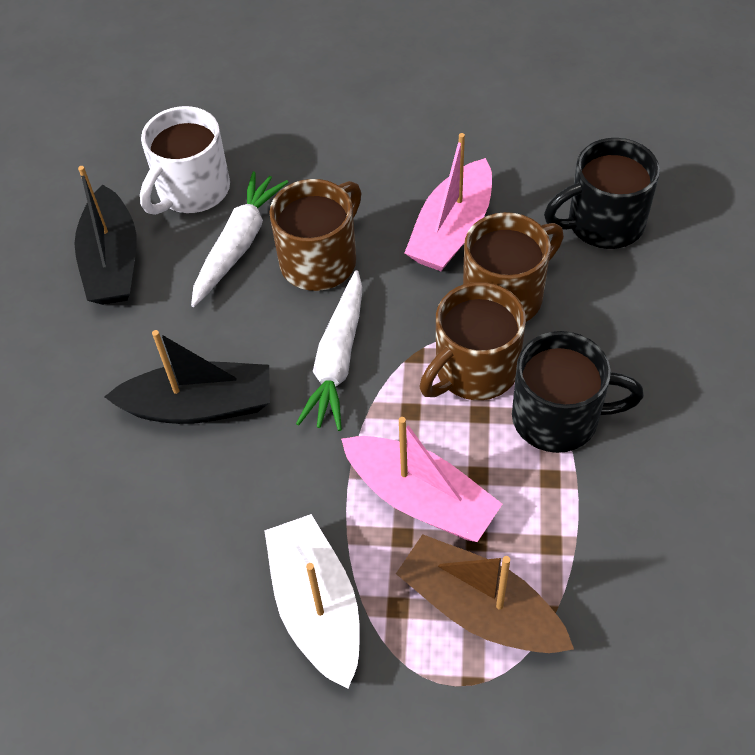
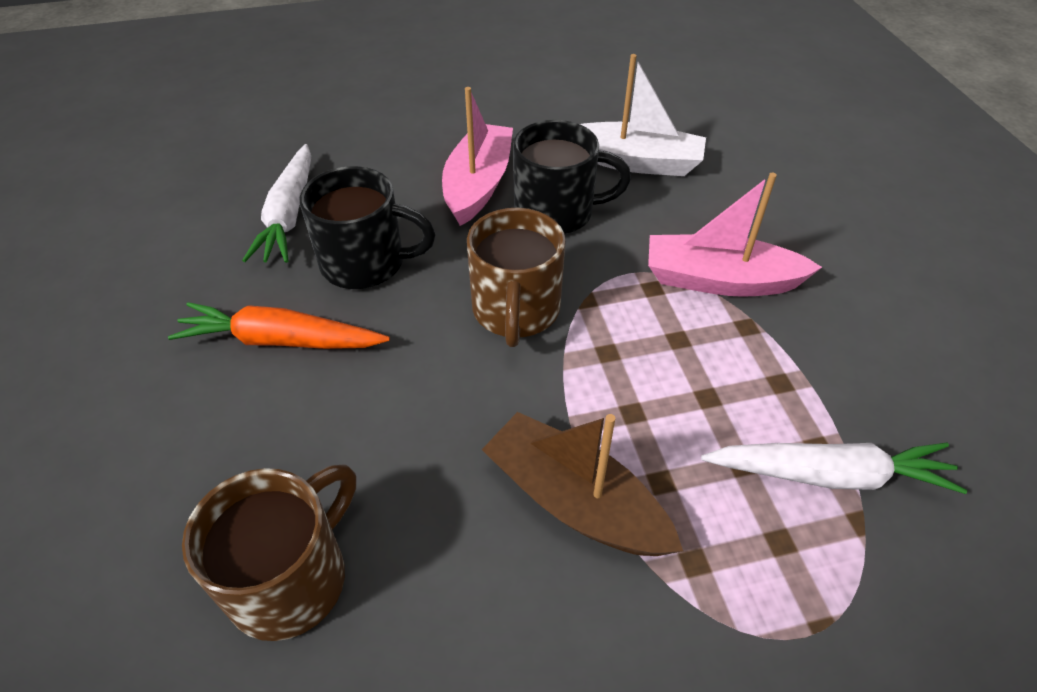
black boat: 2 -> 0
brown mug: 3 -> 2
orange carrot: 0 -> 1
white mug: 1 -> 0

